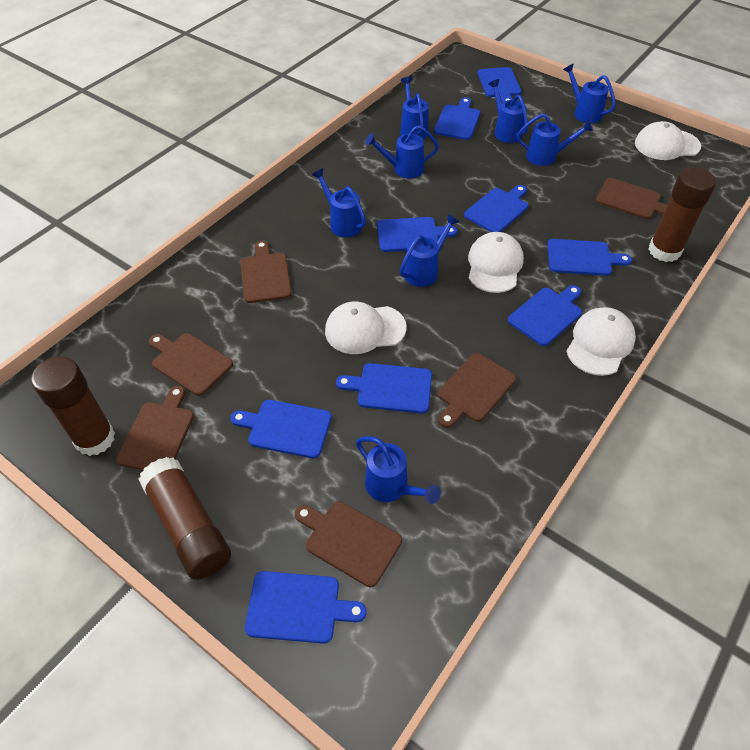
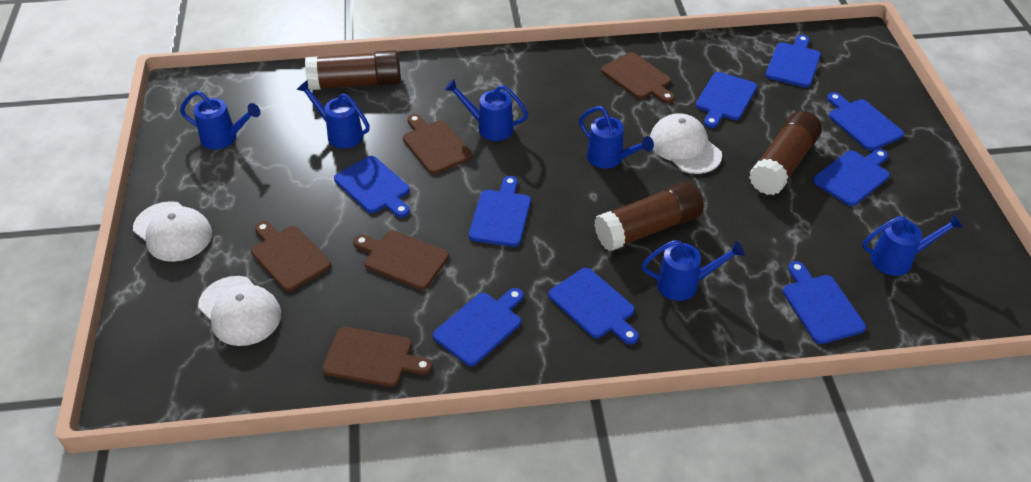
blue watering can: 8 -> 6
brown cutting board: 6 -> 5
white cap: 4 -> 3

